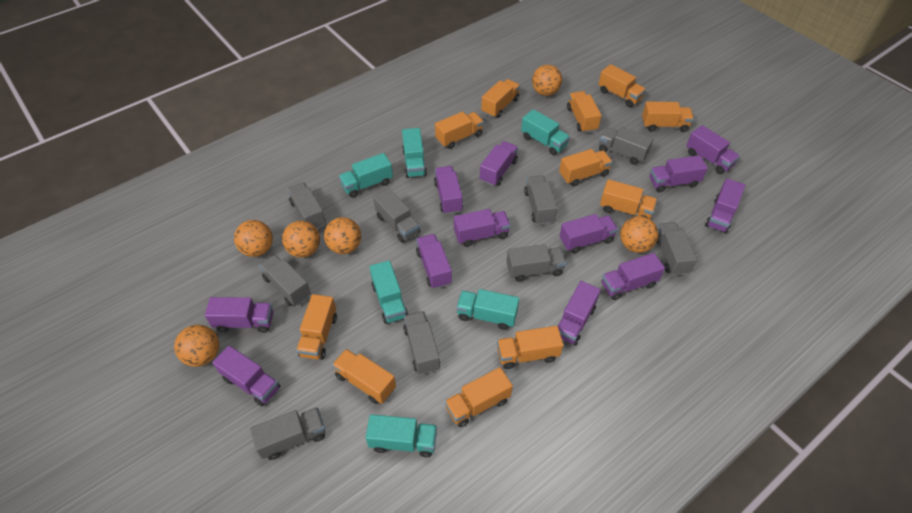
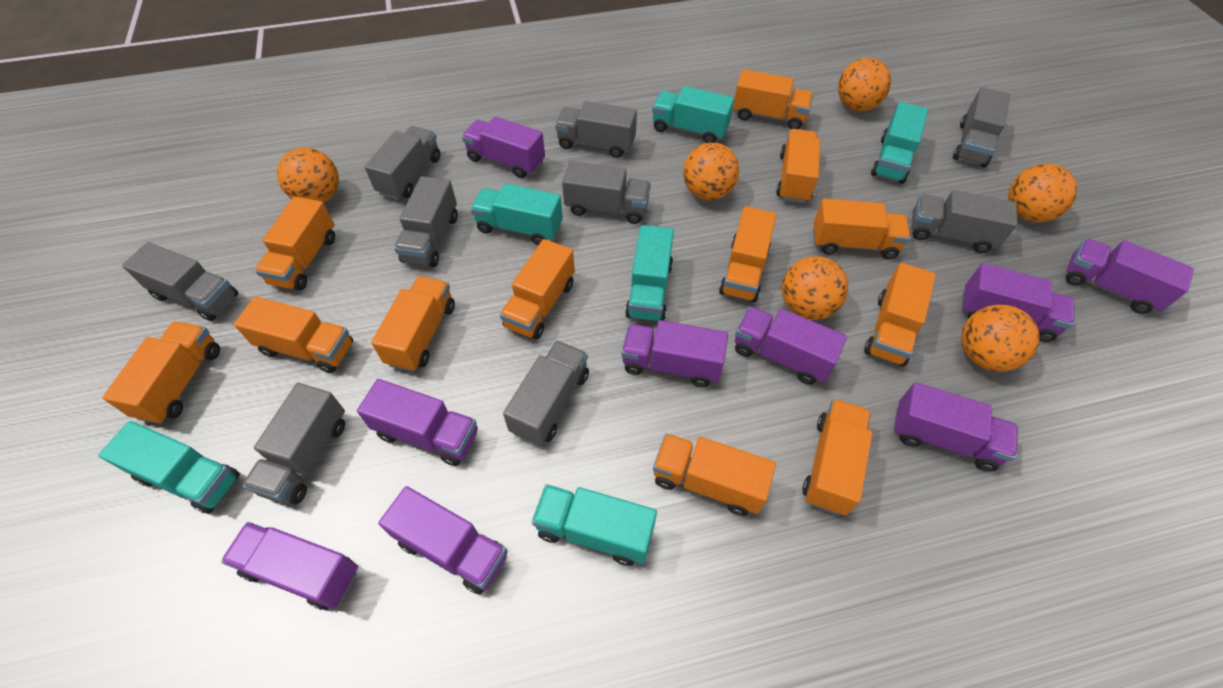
orange truck: 11 -> 12
purple truck: 12 -> 9

